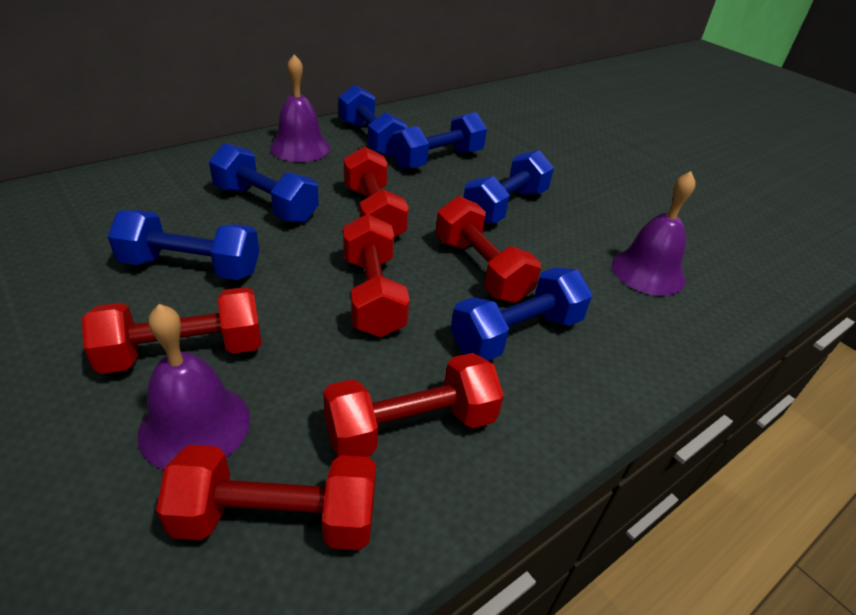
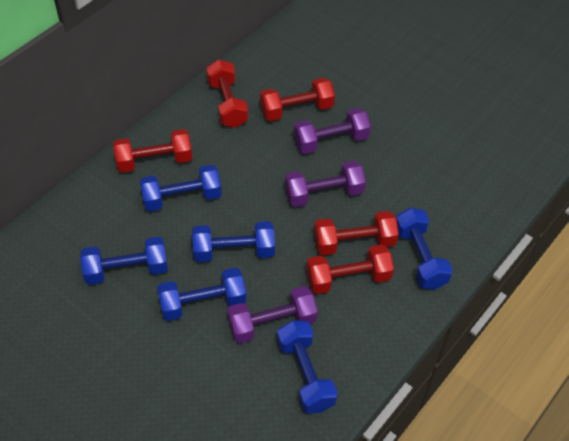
purple bell: 3 -> 0
purple dumbbell: 0 -> 3
red dumbbell: 6 -> 5

